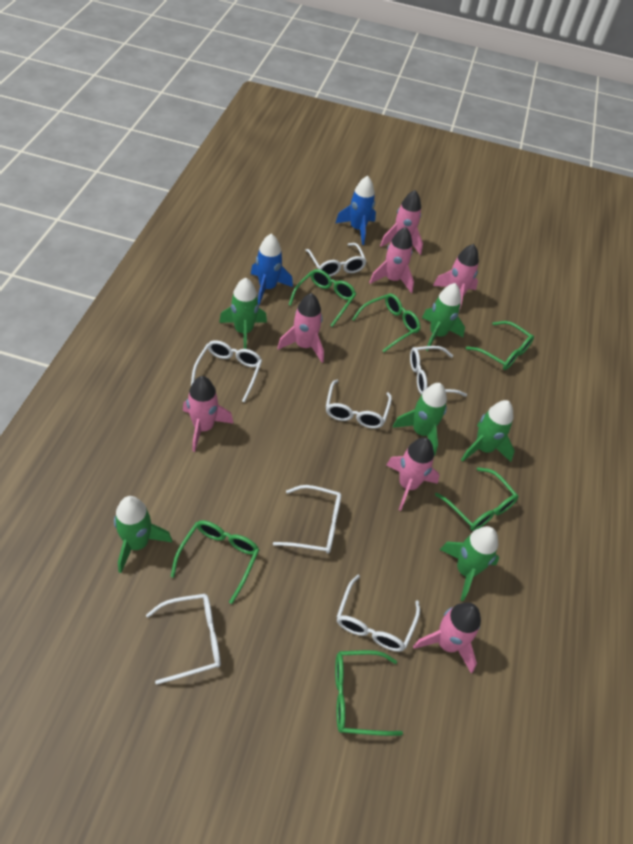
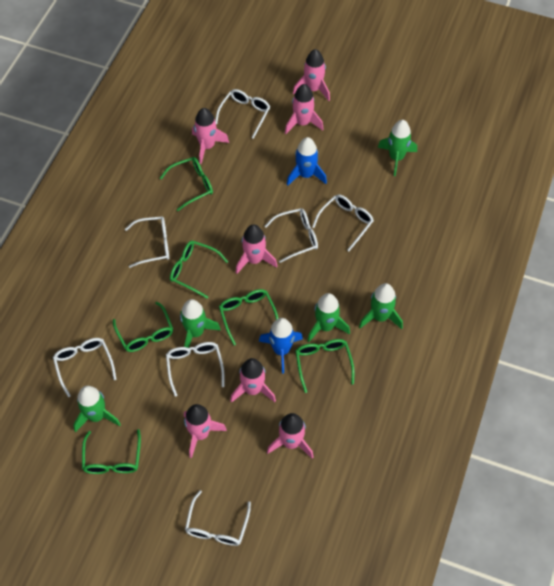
green rocket: 6 -> 5

